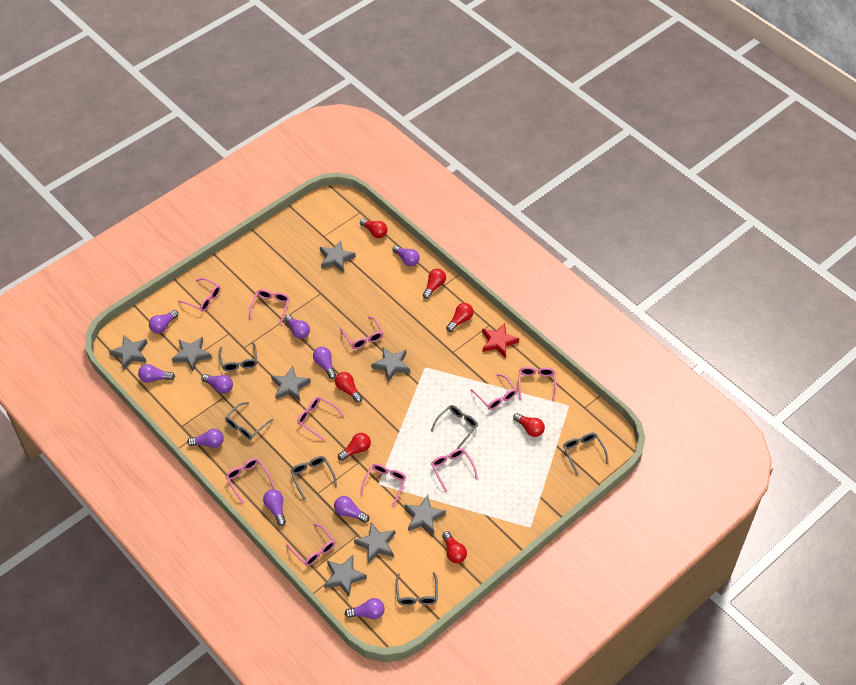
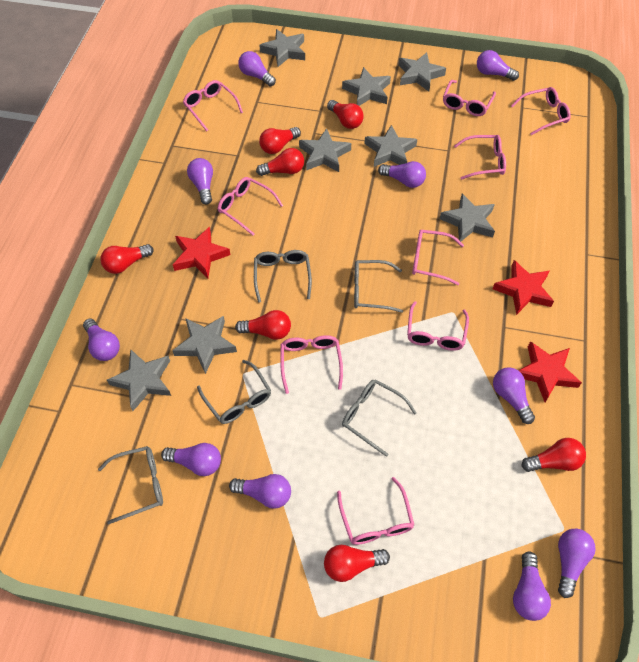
grey glasses: 6 -> 5
pink glasses: 10 -> 9
red star: 1 -> 3

